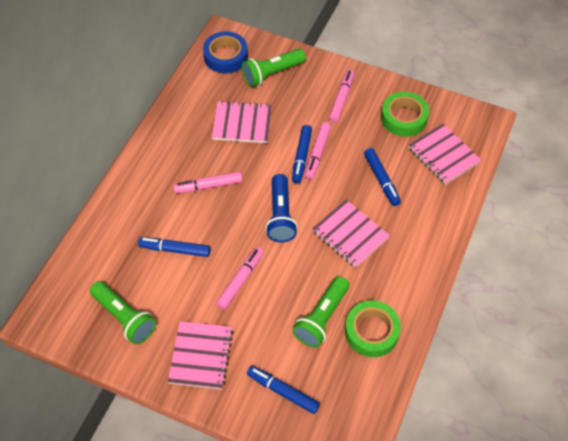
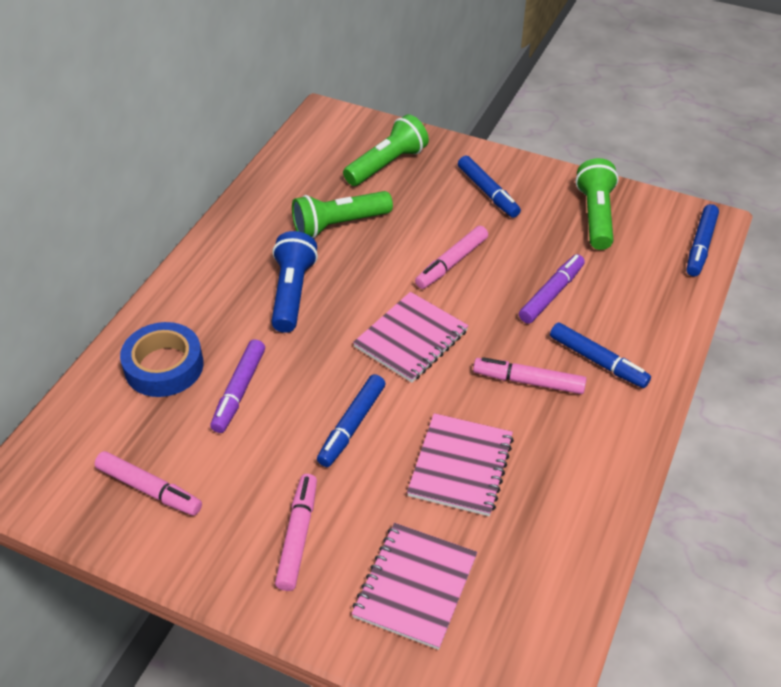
green tape: 2 -> 0
pink notebook: 4 -> 3
purple marker: 0 -> 2

